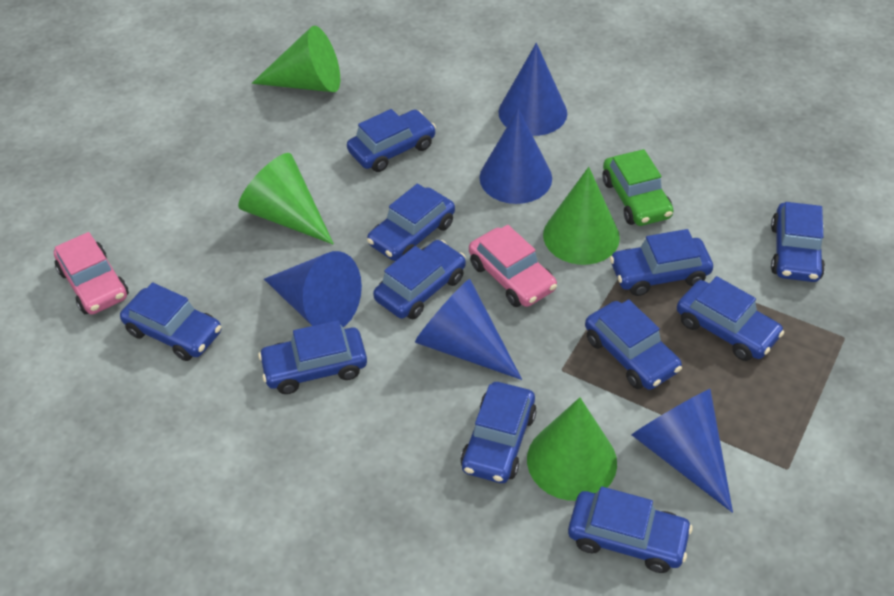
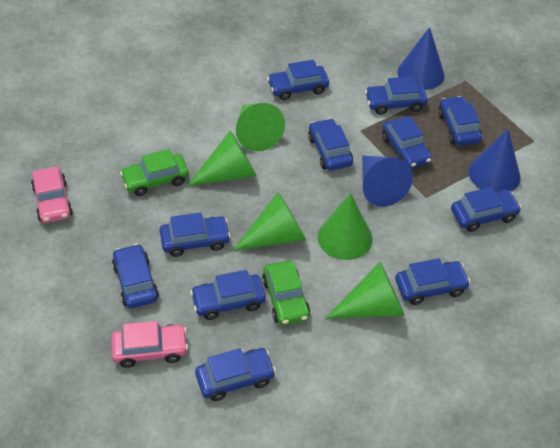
blue cone: 5 -> 3
green car: 1 -> 2
green cone: 4 -> 5

